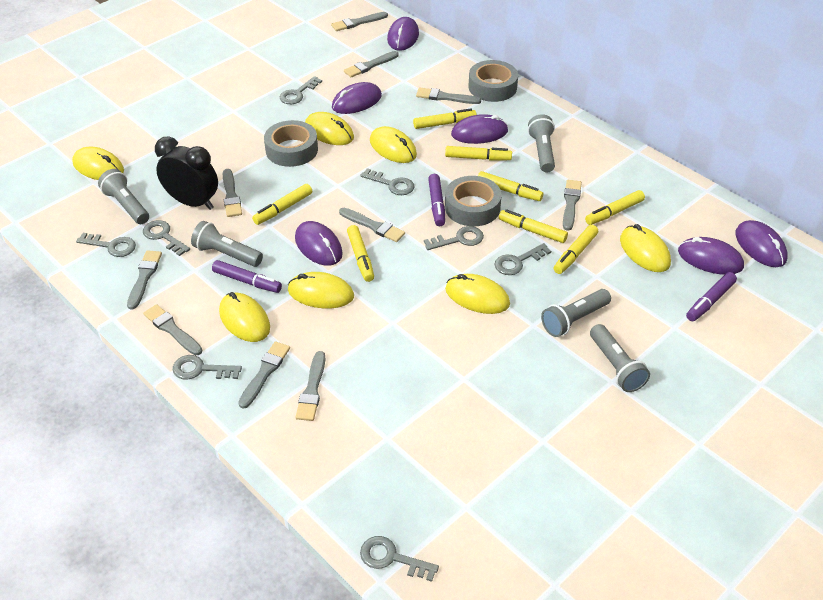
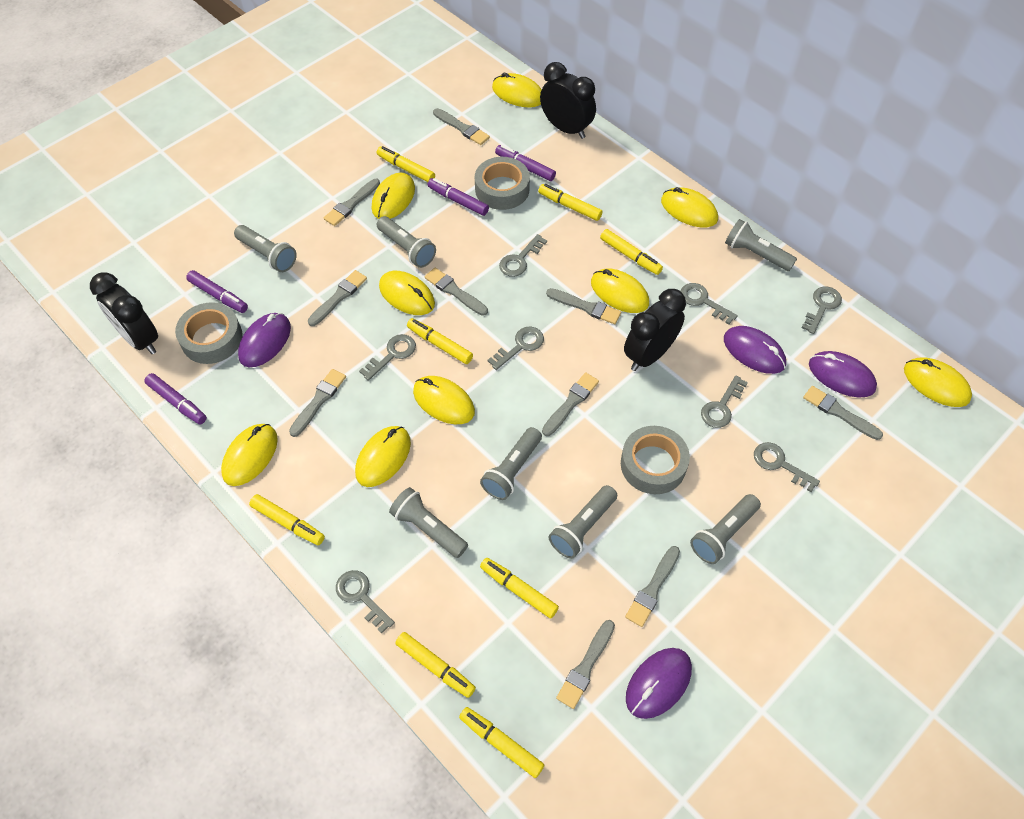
black clock: 1 -> 3
grey flashlight: 5 -> 7
purple marker: 3 -> 4
purple mouse: 6 -> 4
yellow mouse: 7 -> 9

